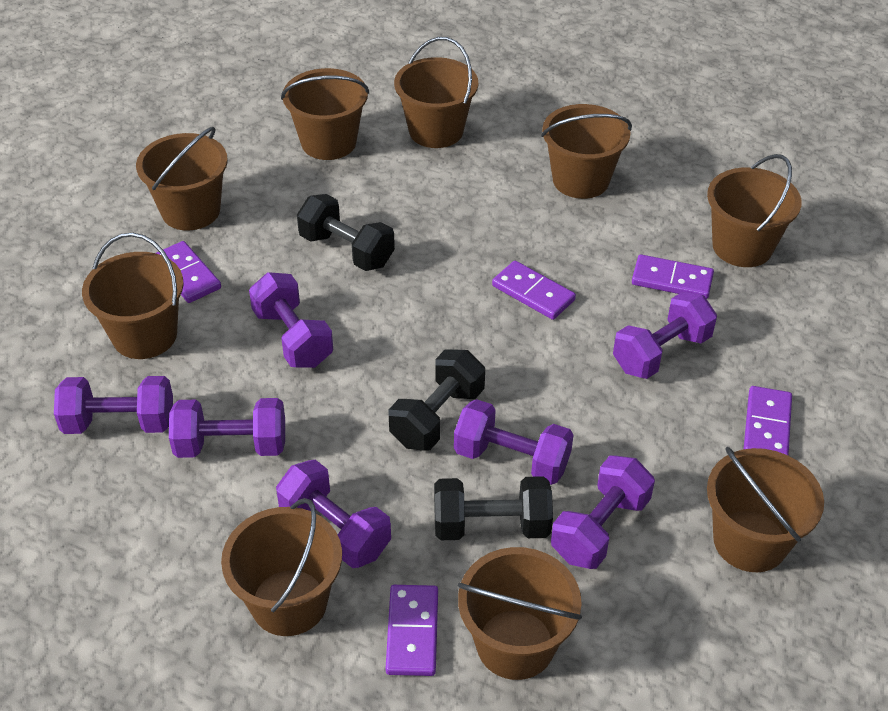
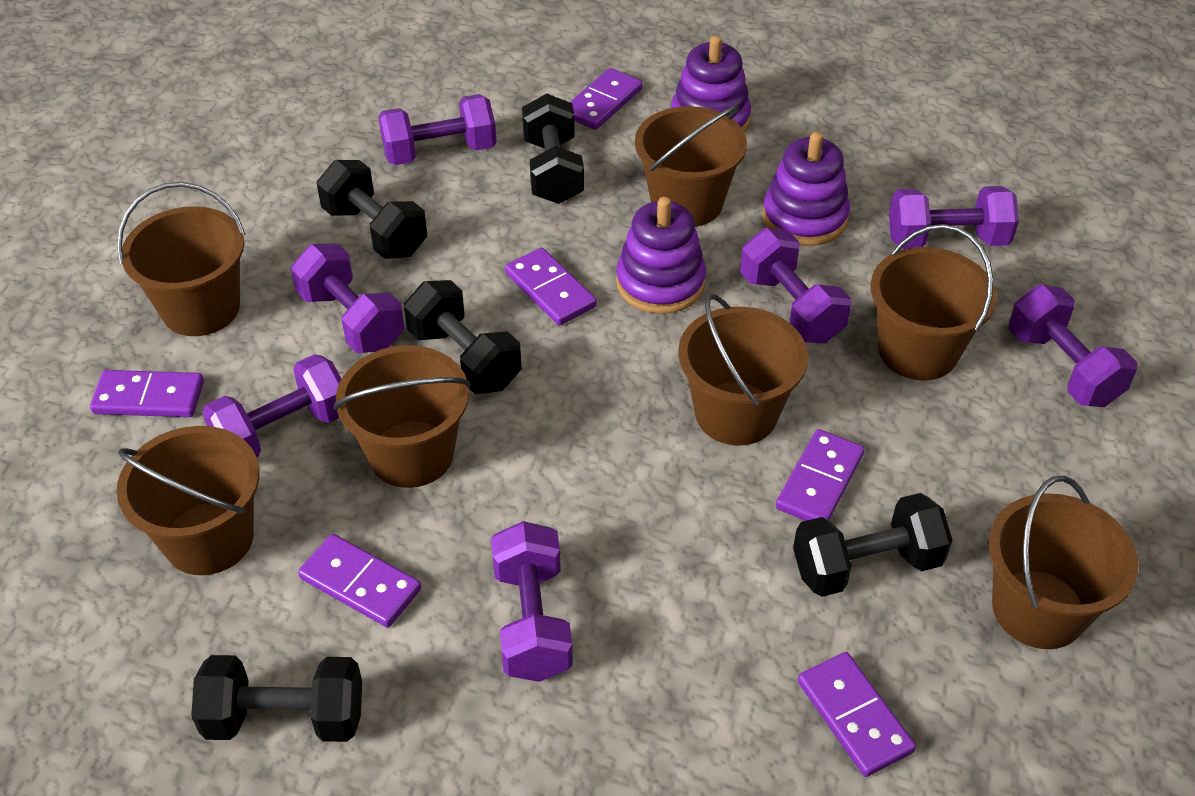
black dumbbell: 3 -> 5
brown bucket: 9 -> 7
purple domino: 5 -> 6
purple stacking toy: 0 -> 3

